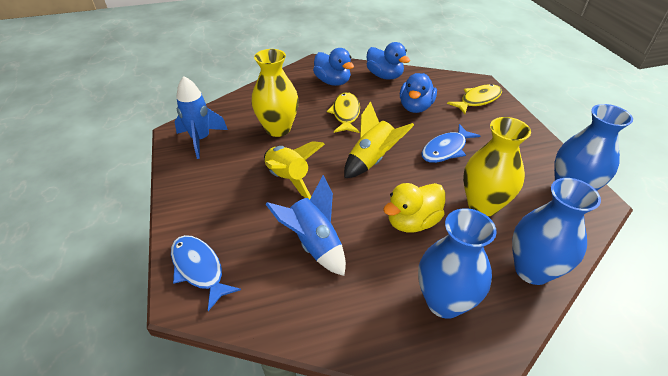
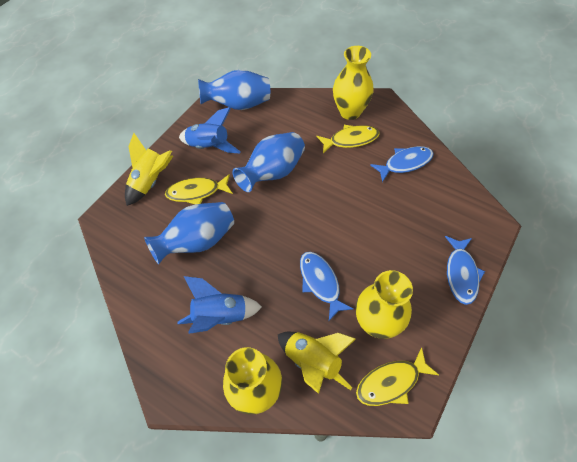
blue duck: 3 -> 0
blue fish: 2 -> 3
yellow duck: 1 -> 0
yellow fish: 2 -> 3
yellow vase: 2 -> 3

